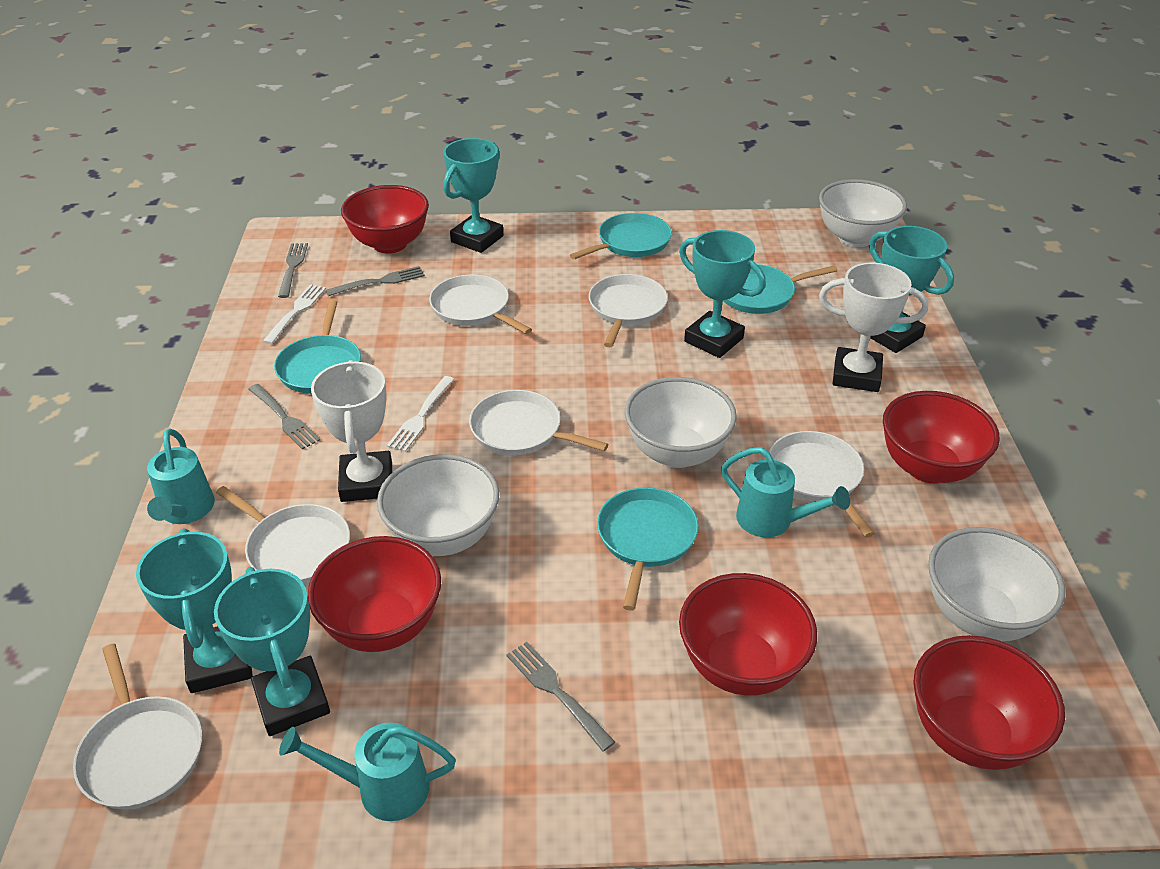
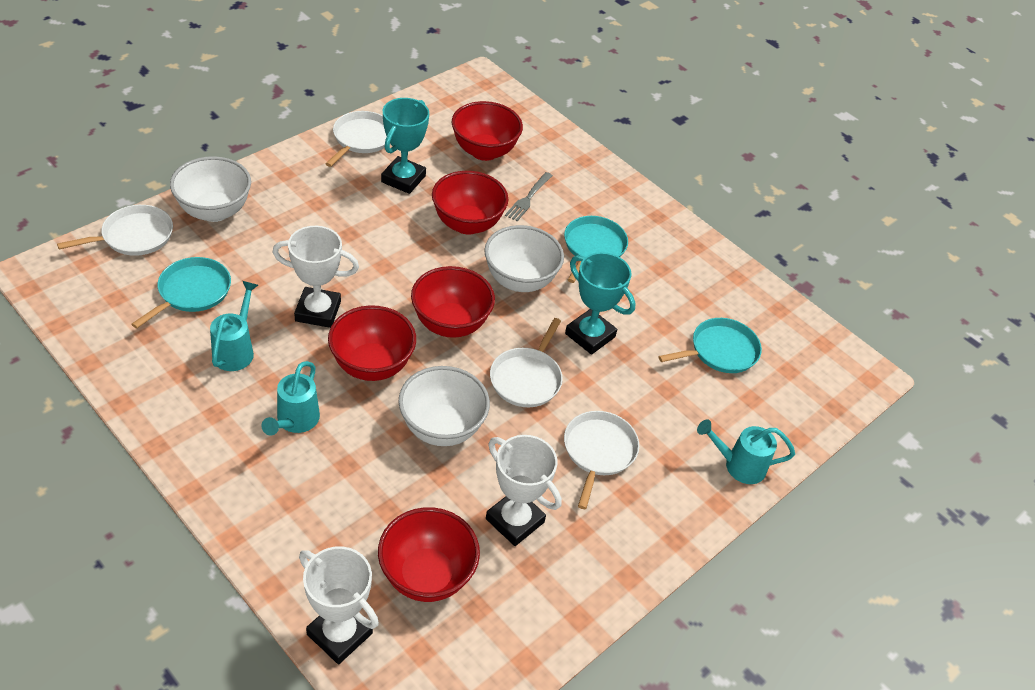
grey fork: 4 -> 1
turquoise pan: 4 -> 3
turquoise trophy: 5 -> 2
white bowl: 4 -> 3
white fork: 2 -> 0
white pan: 6 -> 4
white trophy: 2 -> 3

